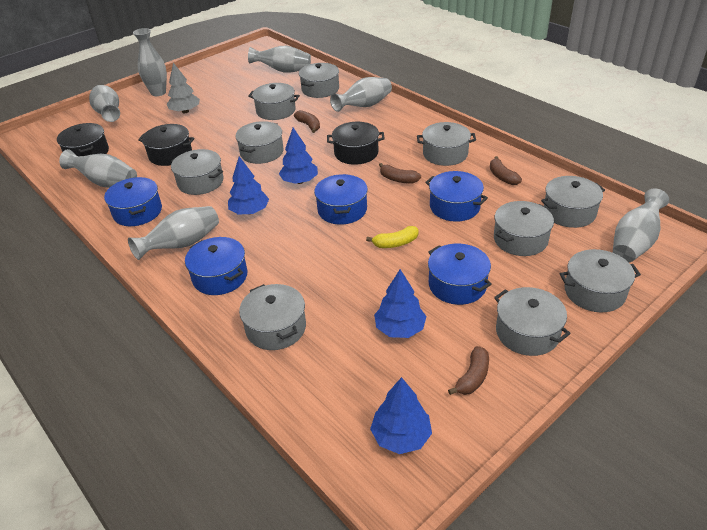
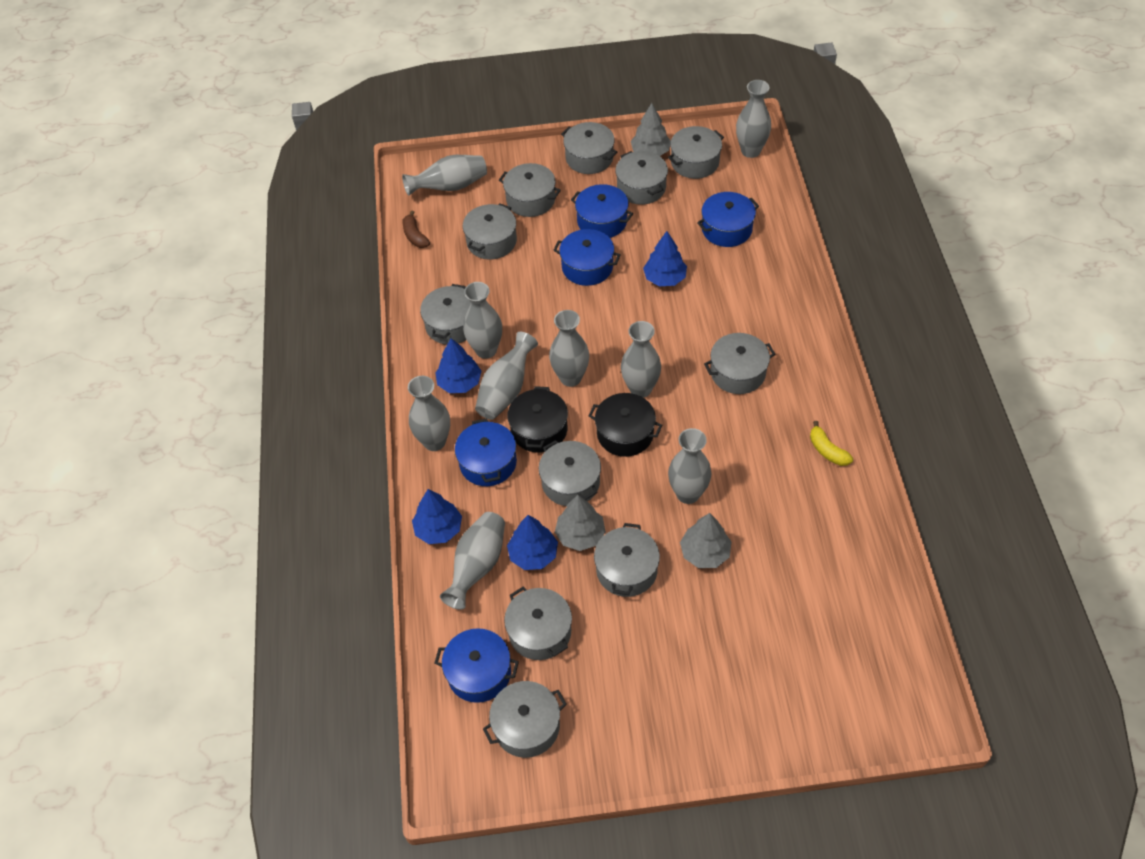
black pot: 3 -> 2
brown banana: 4 -> 1
grey pot: 10 -> 11
grey tree: 1 -> 3
grey vase: 7 -> 9

